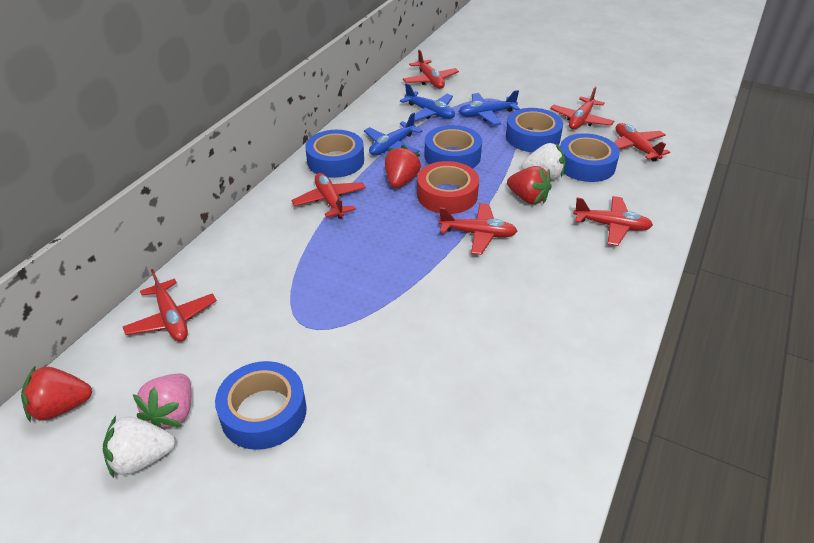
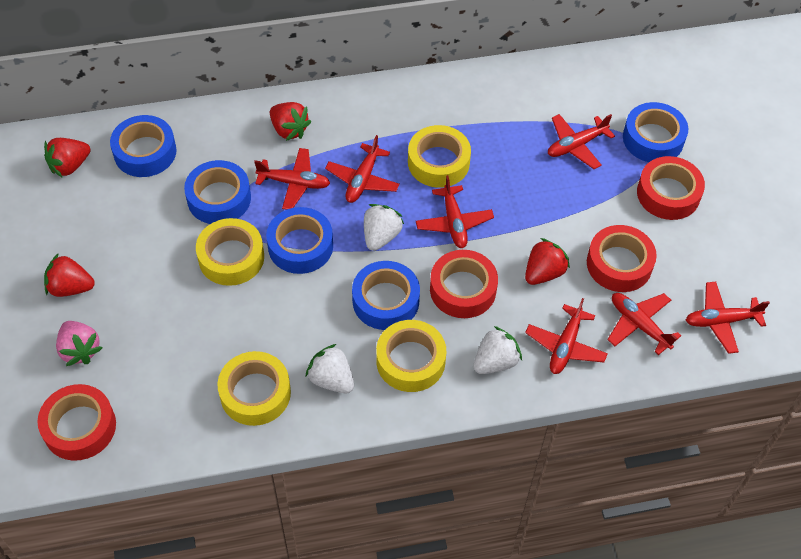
blue plane: 3 -> 0
red strawberry: 3 -> 4
red tape: 1 -> 4
white strawberry: 2 -> 3
yellow tape: 0 -> 4

